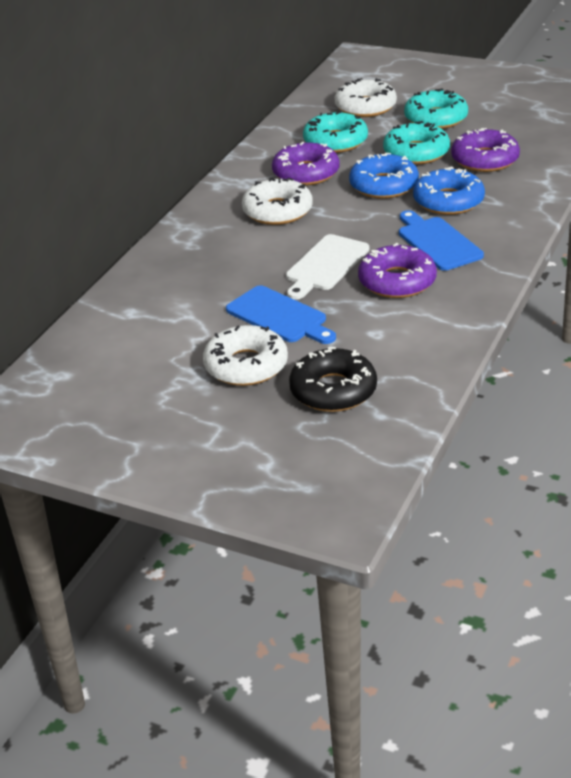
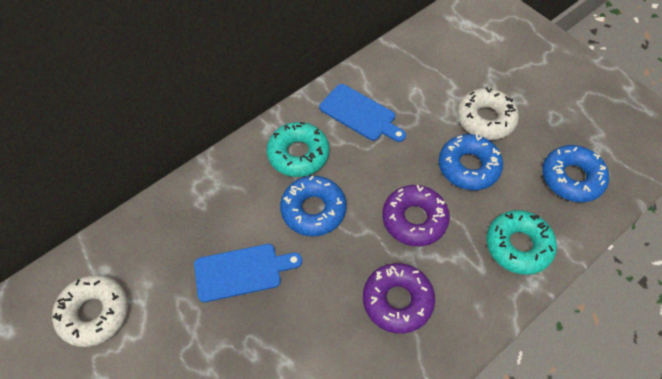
black donut: 1 -> 0
blue donut: 2 -> 3
purple donut: 3 -> 2
turquoise donut: 3 -> 2
white cutting board: 1 -> 0
white donut: 3 -> 2

